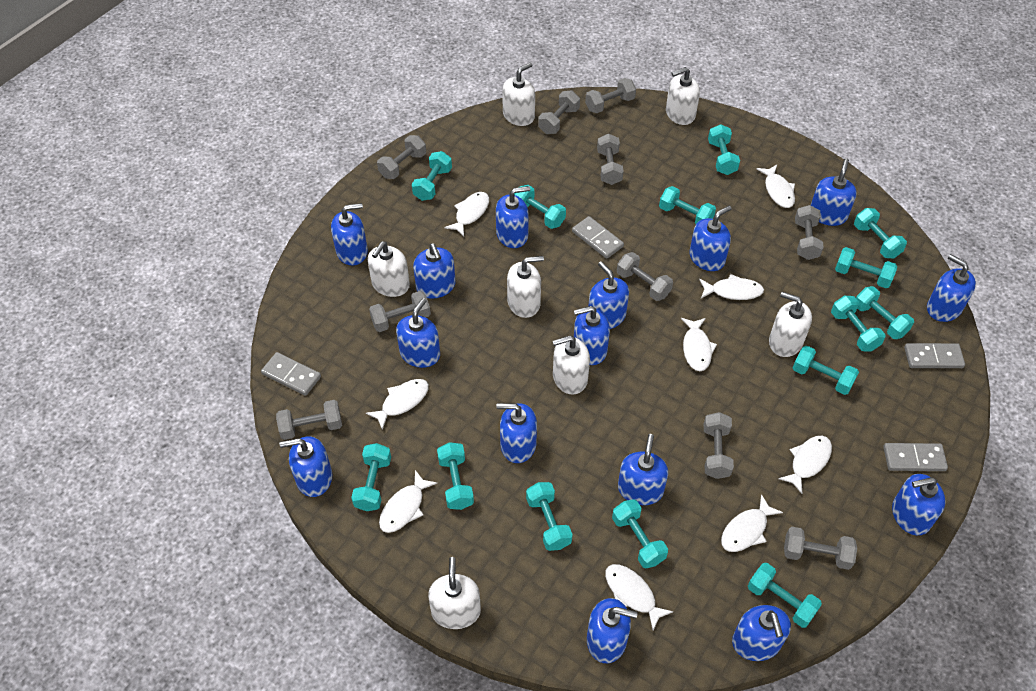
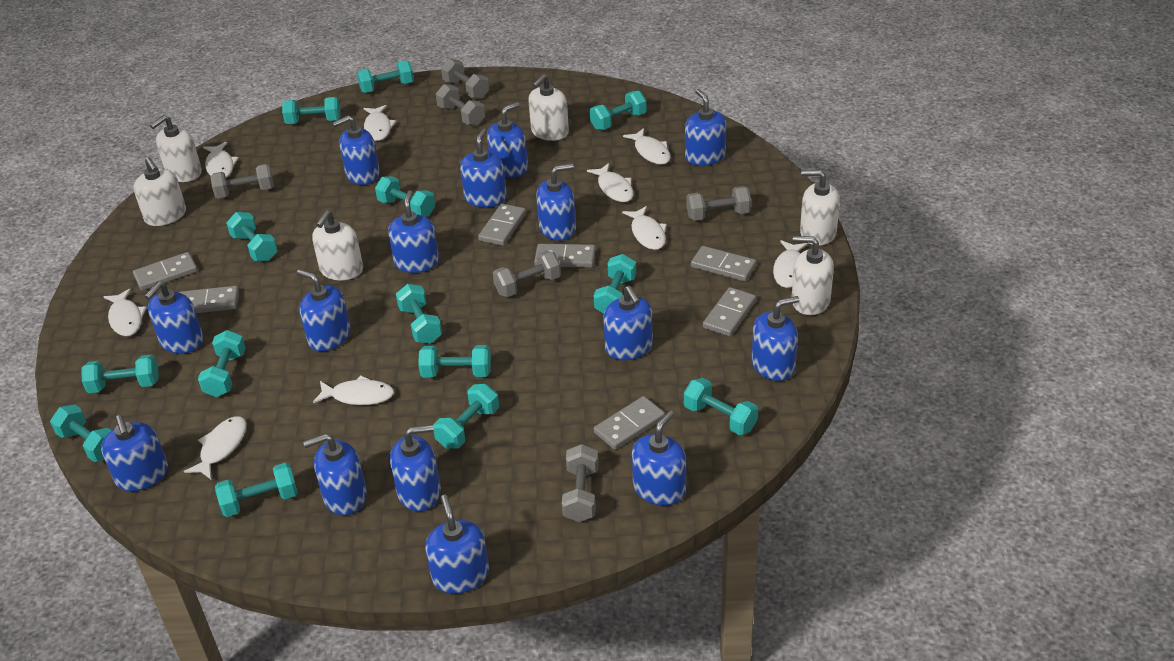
grey domino: 4 -> 7
grey dumbbell: 10 -> 6
white soap dispenser: 7 -> 6

